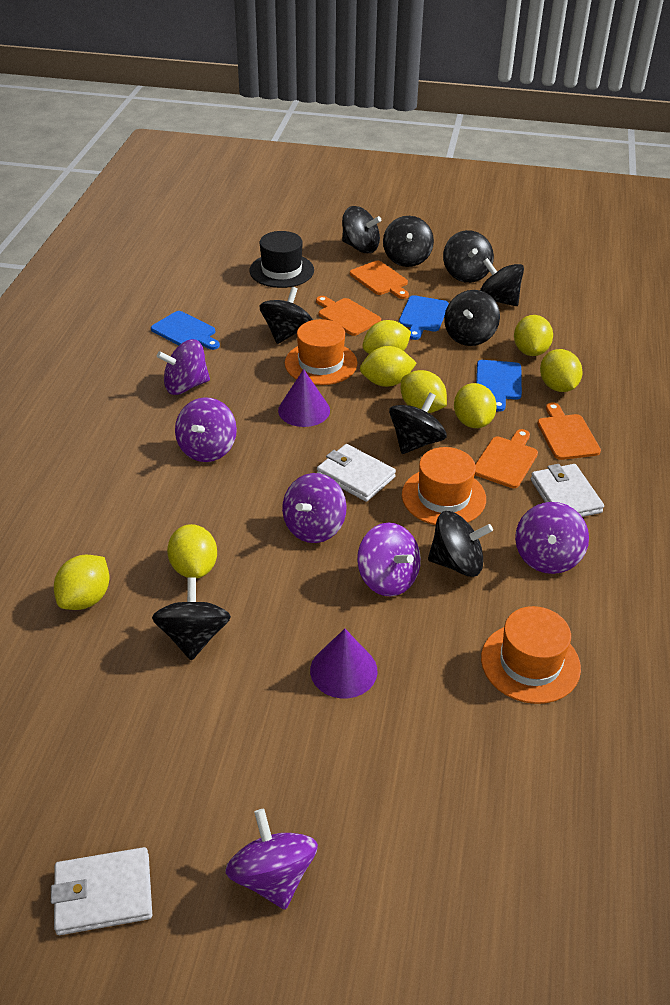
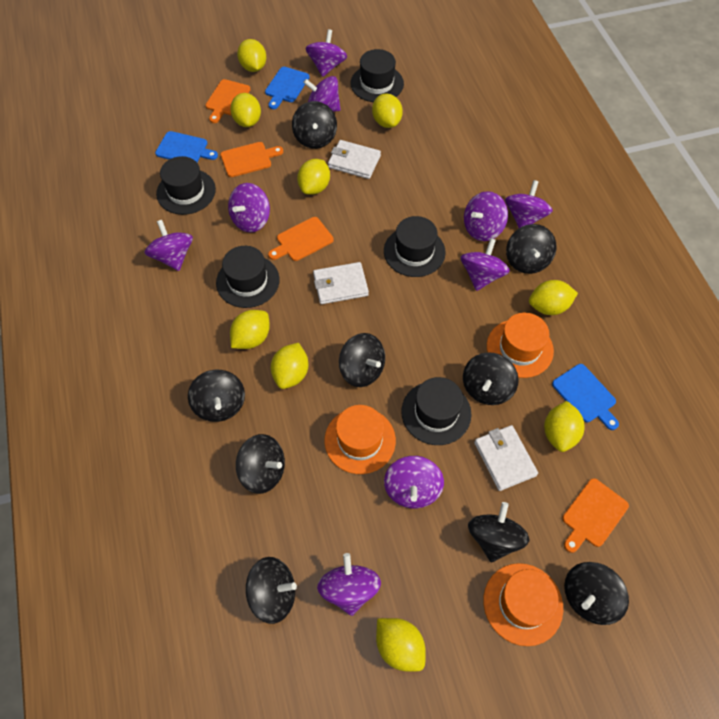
black hat: 1 -> 5
purple cone: 2 -> 0
purple spinning top: 6 -> 9
yellow lemon: 8 -> 9

